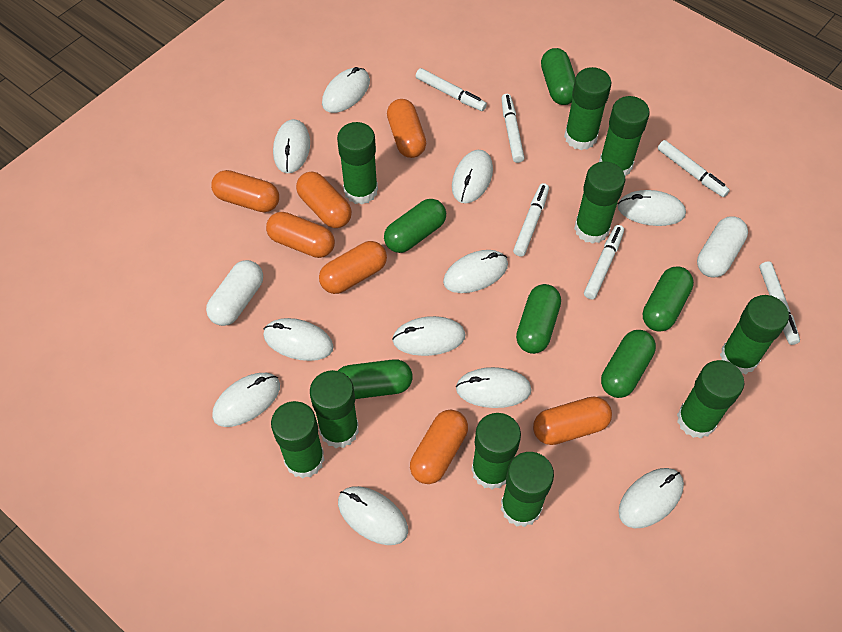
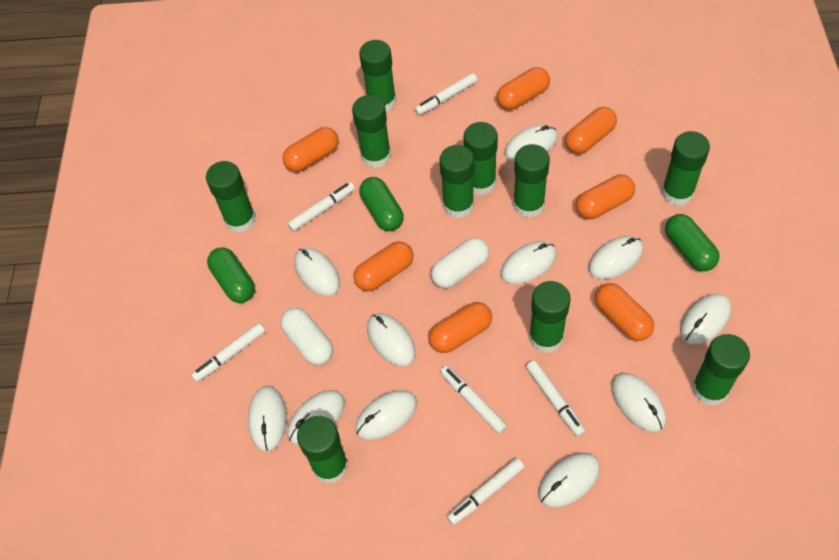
green capsule: 6 -> 3

